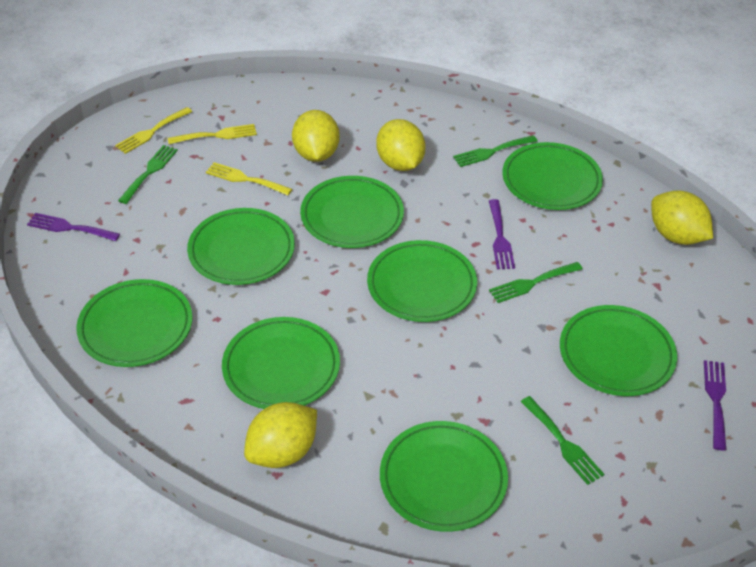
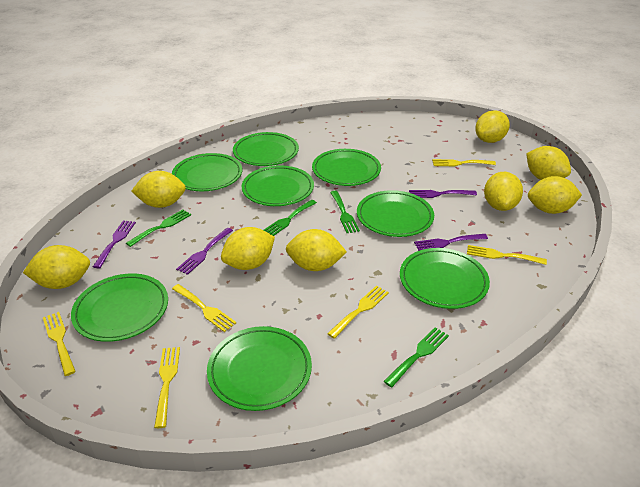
purple fork: 3 -> 4
yellow fork: 3 -> 6
yellow lemon: 4 -> 8

